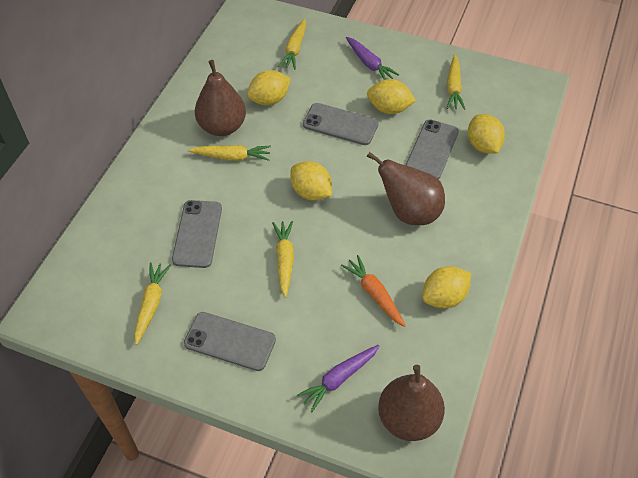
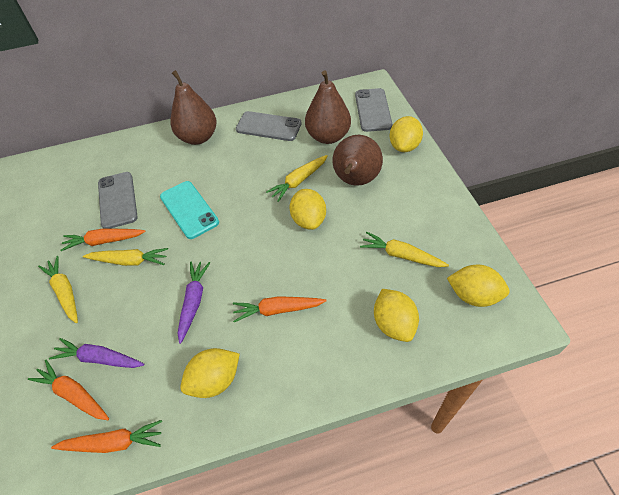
grey phone: 4 -> 3
orange carrot: 1 -> 4
turquoise phone: 0 -> 1
yellow carrot: 5 -> 4

